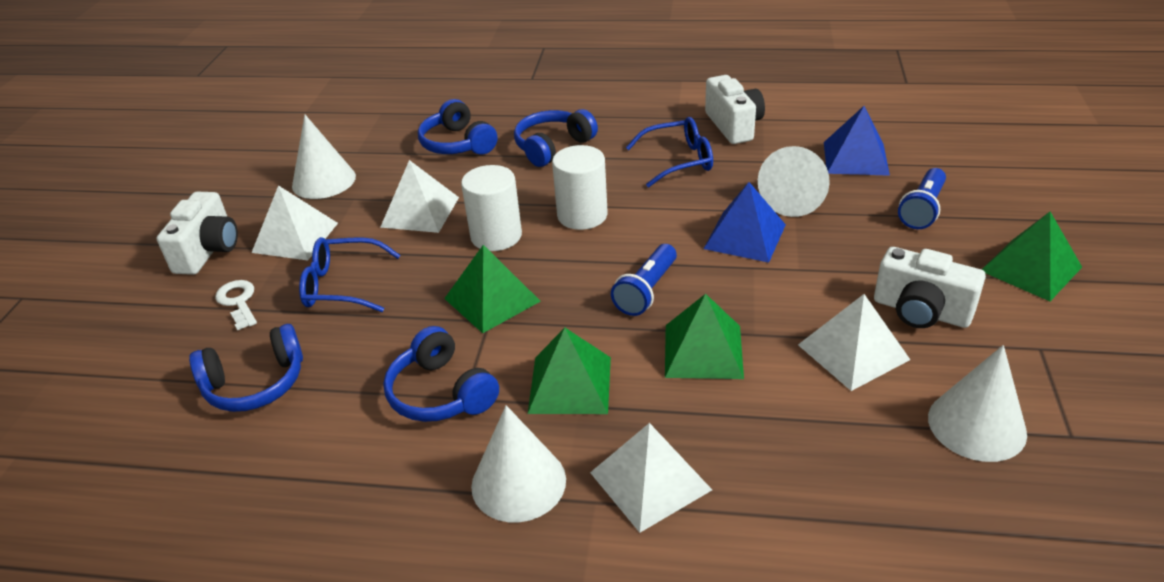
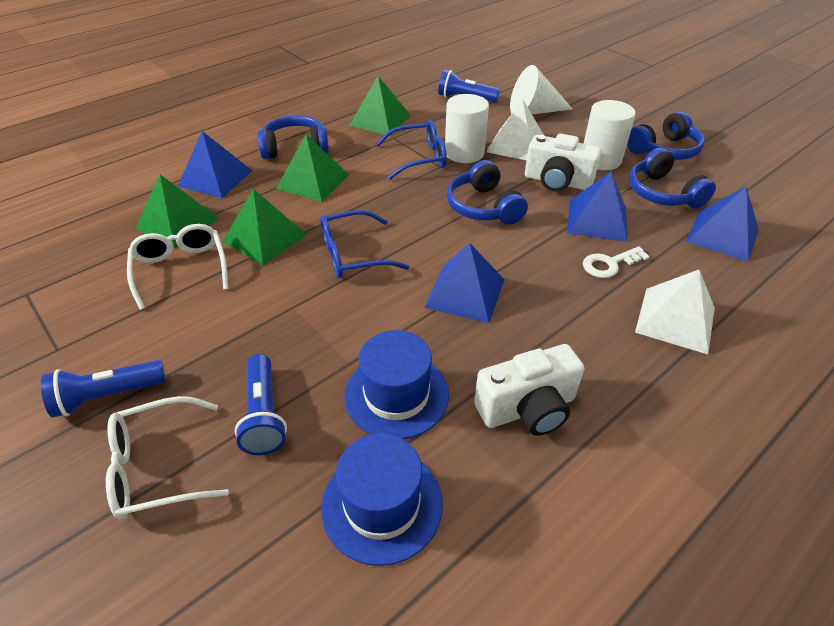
blue flashlight: 2 -> 3
blue hat: 0 -> 2
blue pyramid: 2 -> 4
white camera: 3 -> 2
white cone: 4 -> 1
white glasses: 0 -> 2
white pyramid: 4 -> 2

